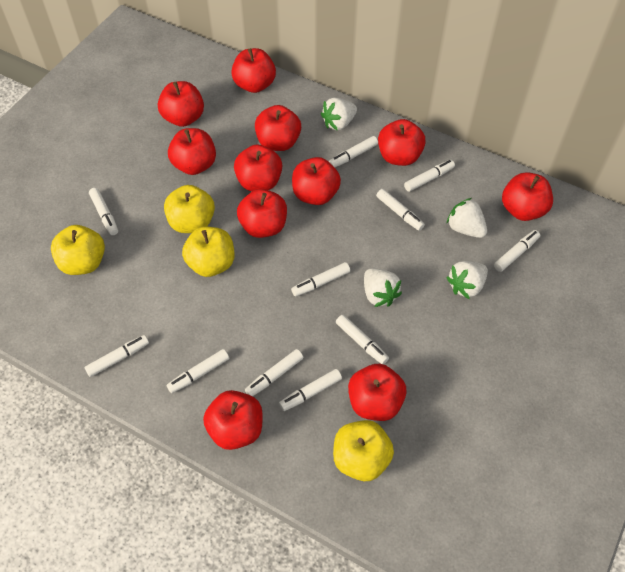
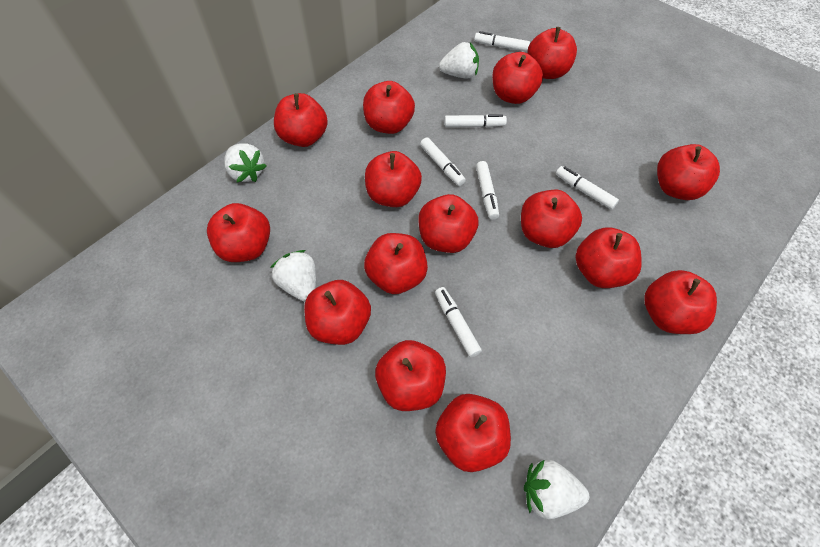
red apple: 11 -> 15
white marker: 11 -> 6
yellow apple: 4 -> 0

